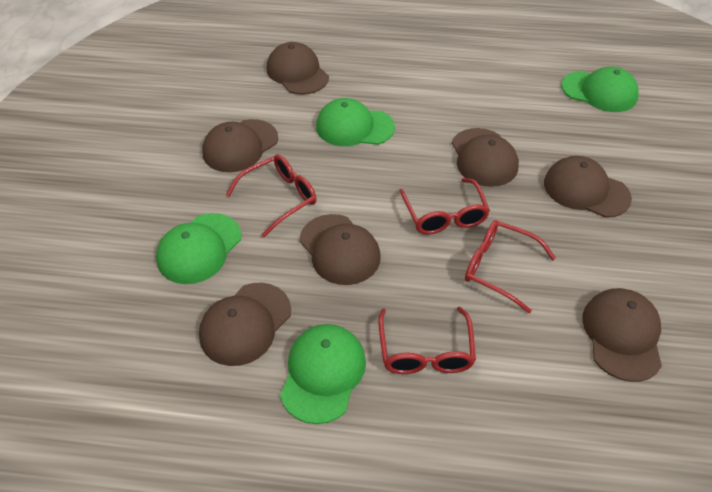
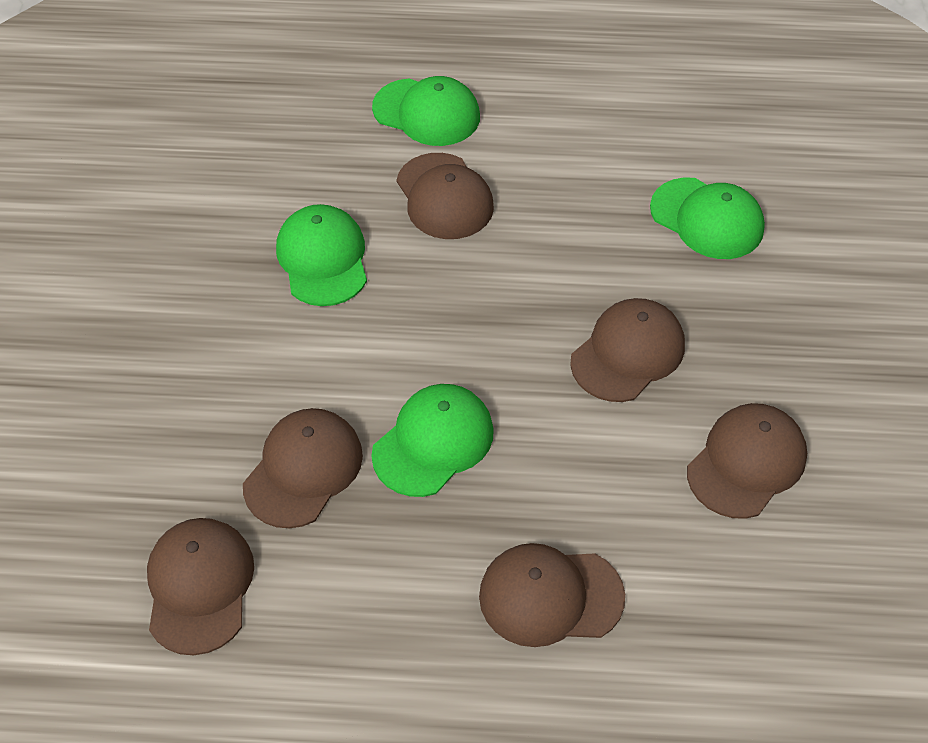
brown cap: 7 -> 6
red glasses: 4 -> 0

